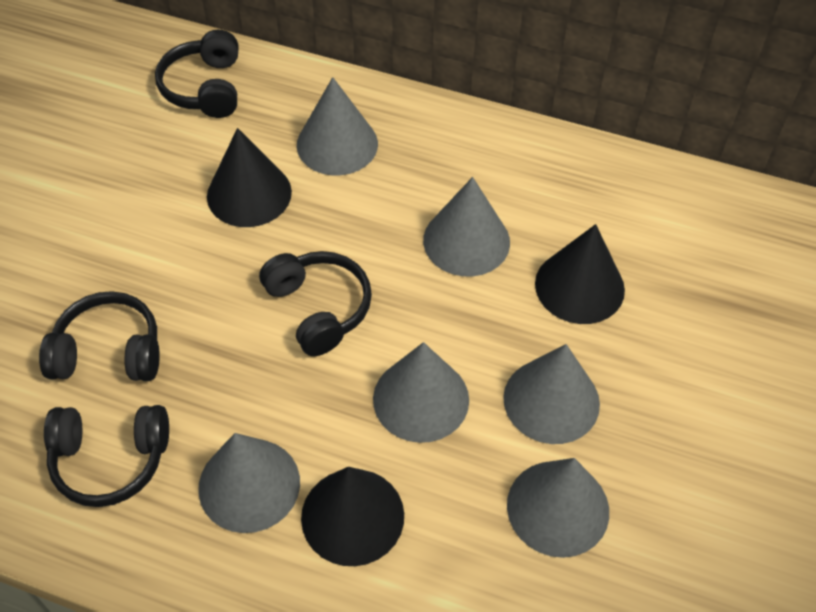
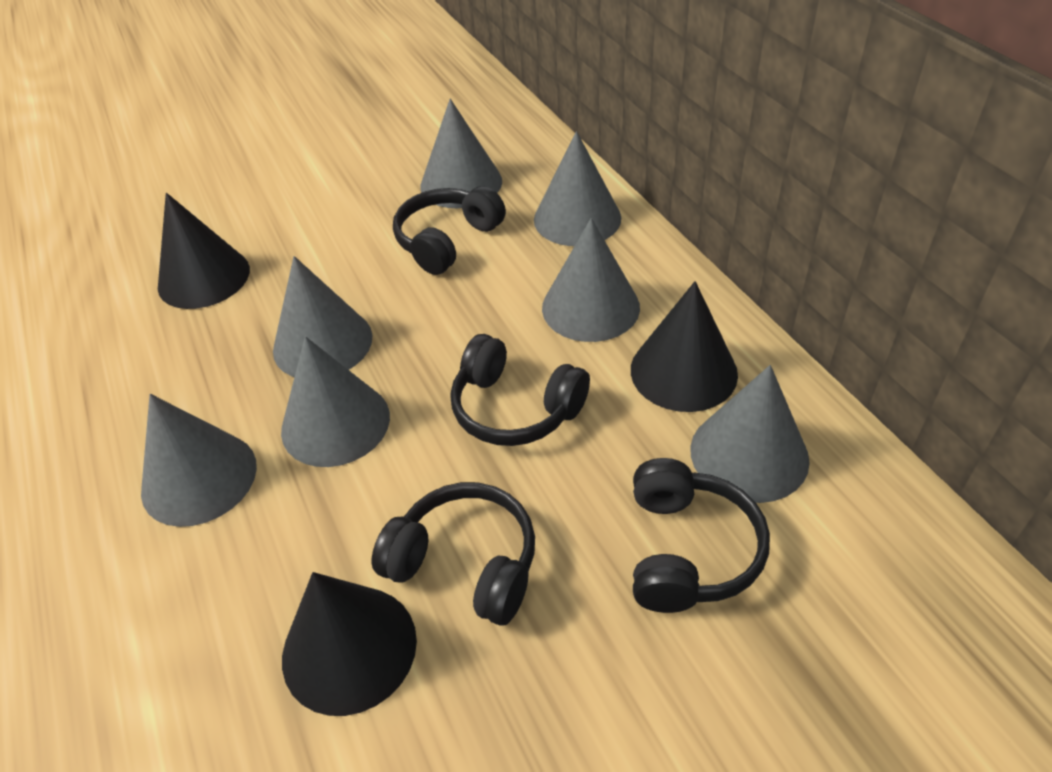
grey cone: 6 -> 7

